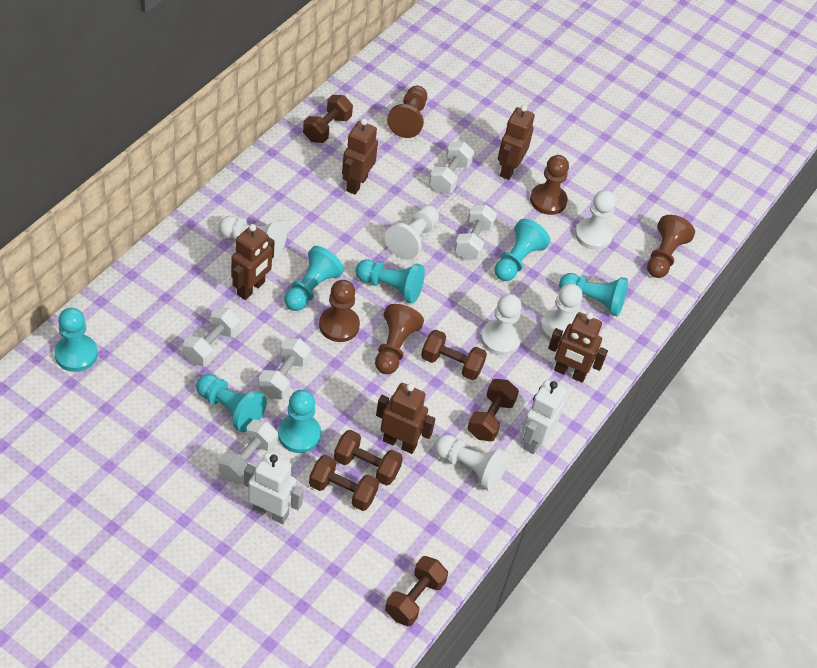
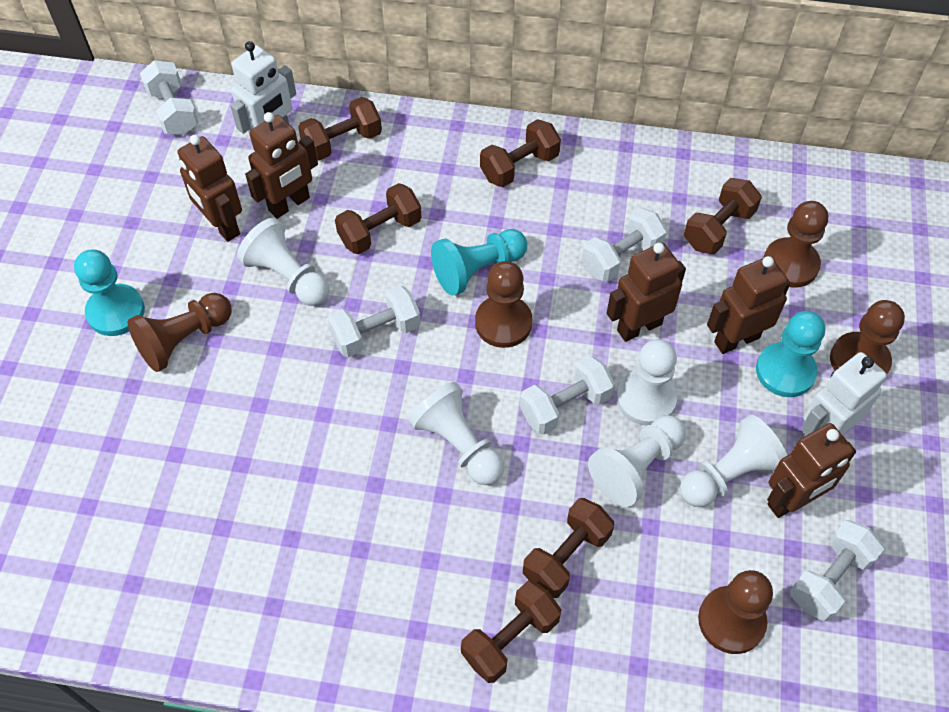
turquoise pawn: 7 -> 3
white pawn: 6 -> 5

